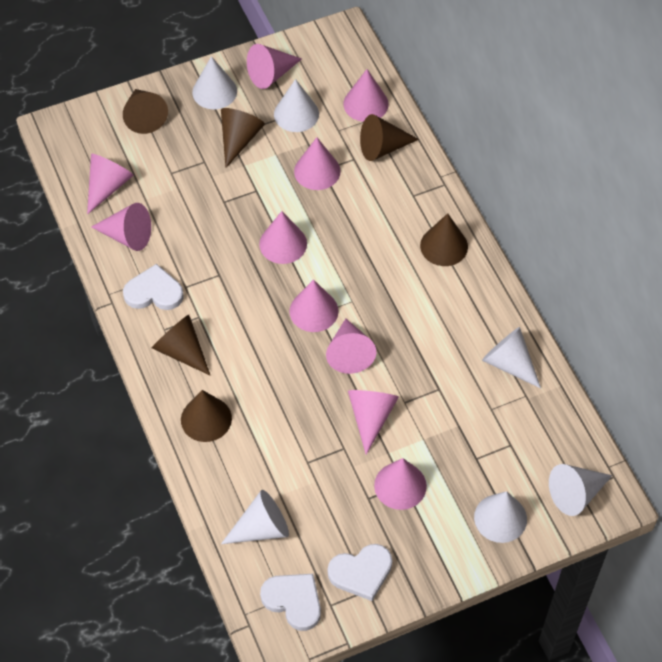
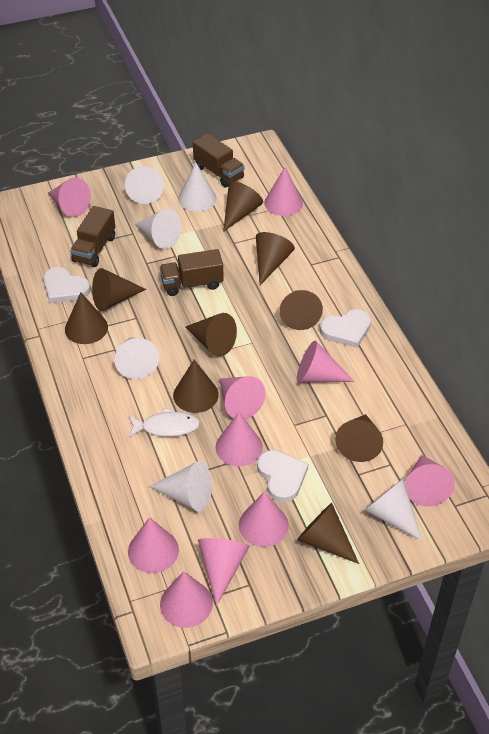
brown cone: 6 -> 9
brown truck: 0 -> 3
white fish: 0 -> 1

